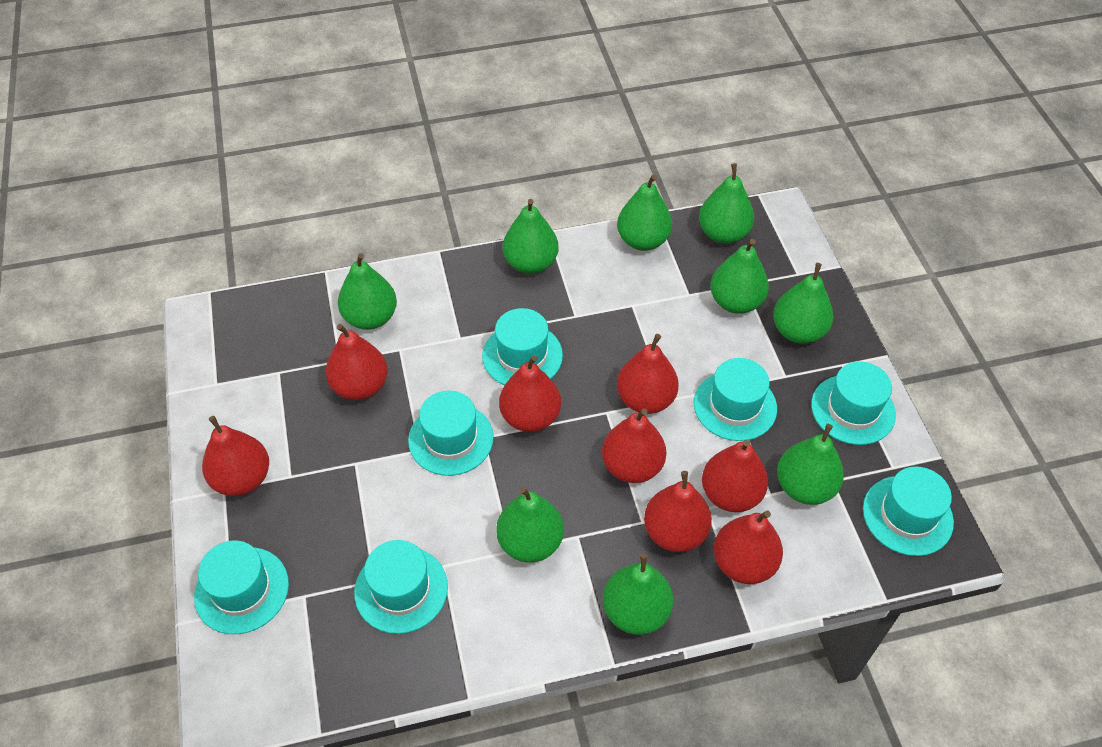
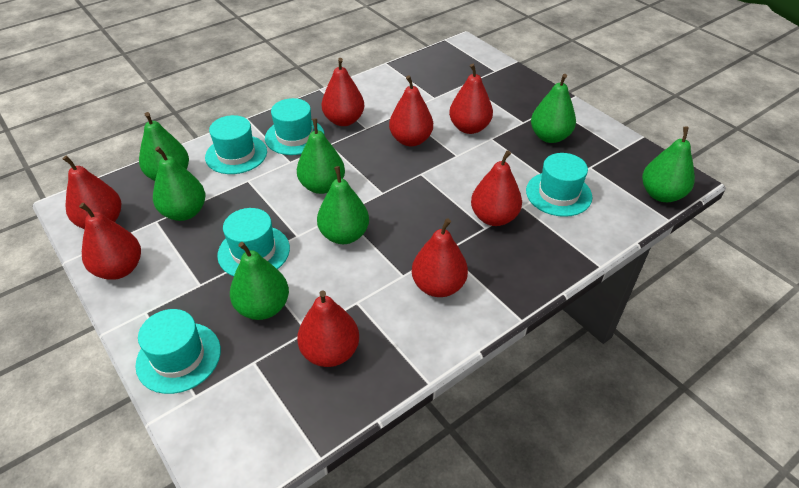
green pear: 9 -> 7
turquoise hat: 7 -> 5

